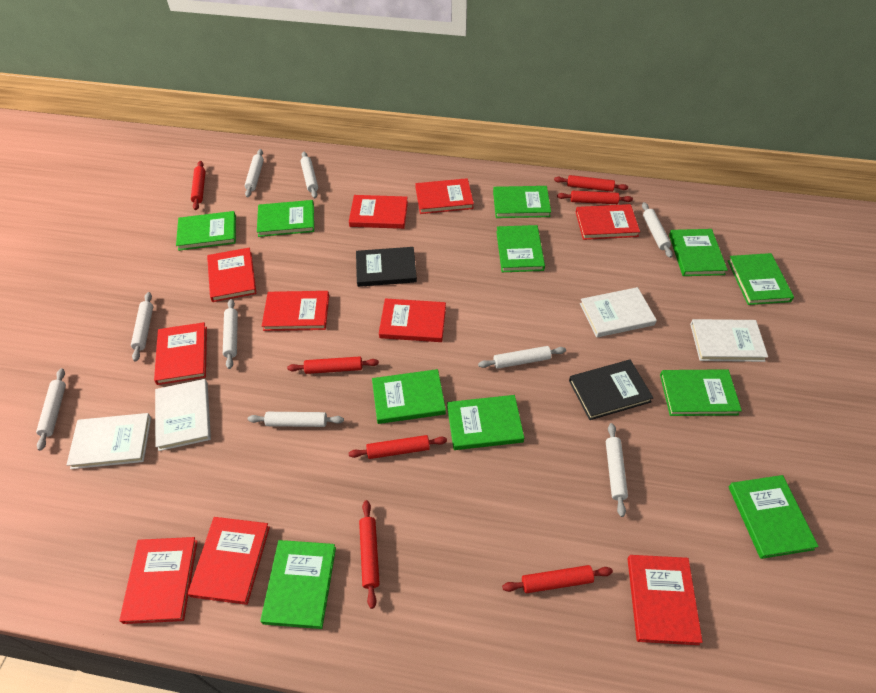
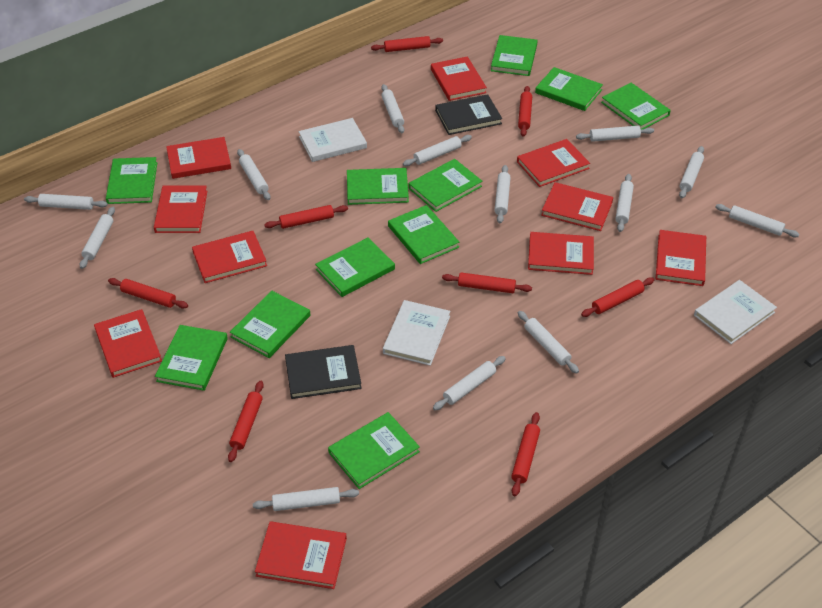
red rolling pin: 7 -> 8
white book: 4 -> 3
white rolling pin: 9 -> 13

